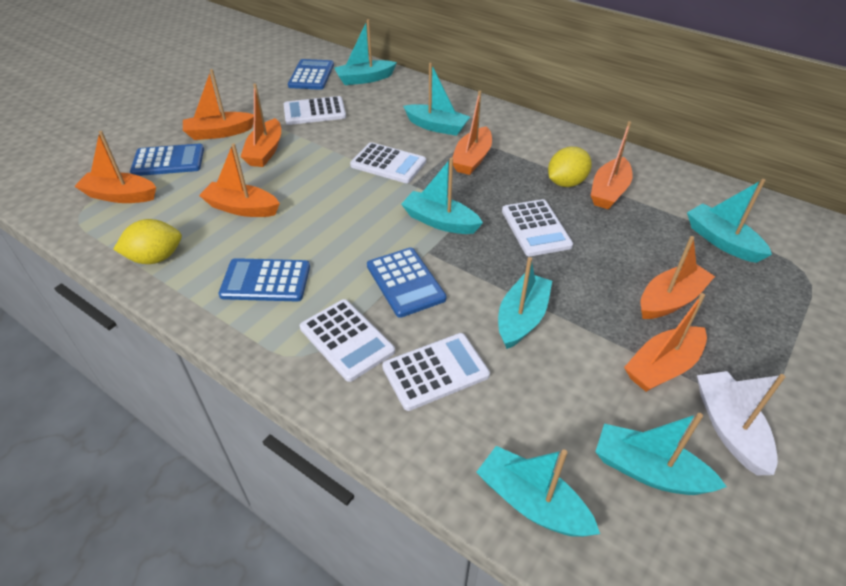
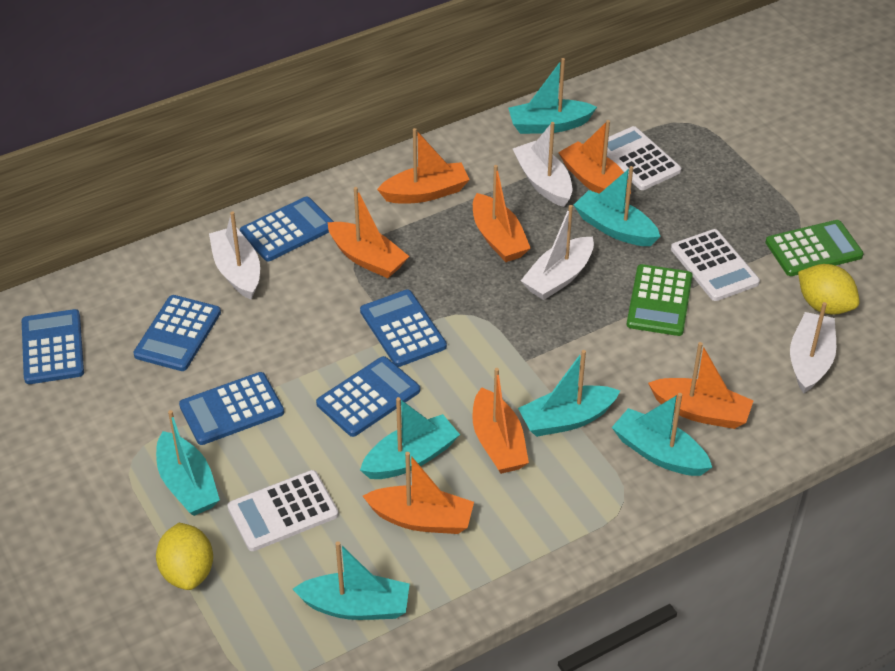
blue calculator: 4 -> 6
green calculator: 0 -> 2
orange boat: 8 -> 7
white boat: 1 -> 4
white calculator: 5 -> 3

